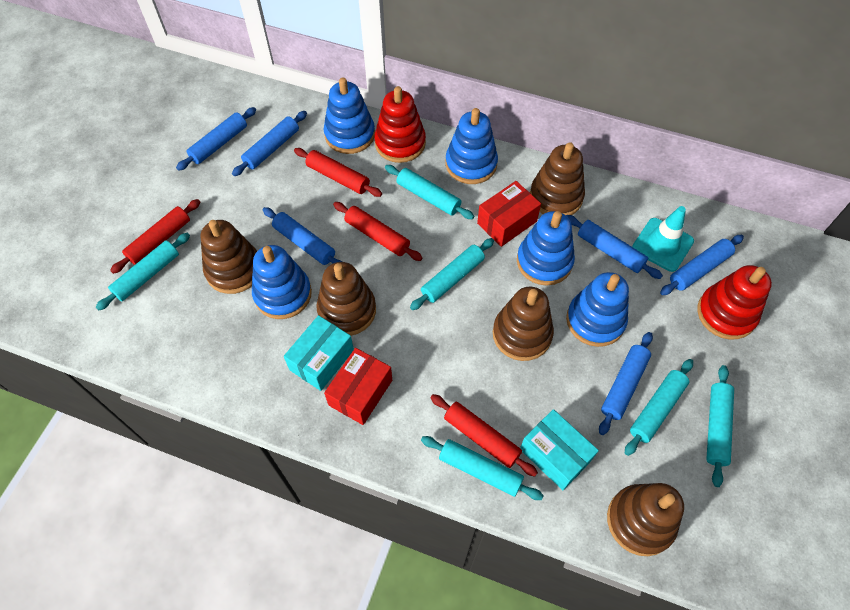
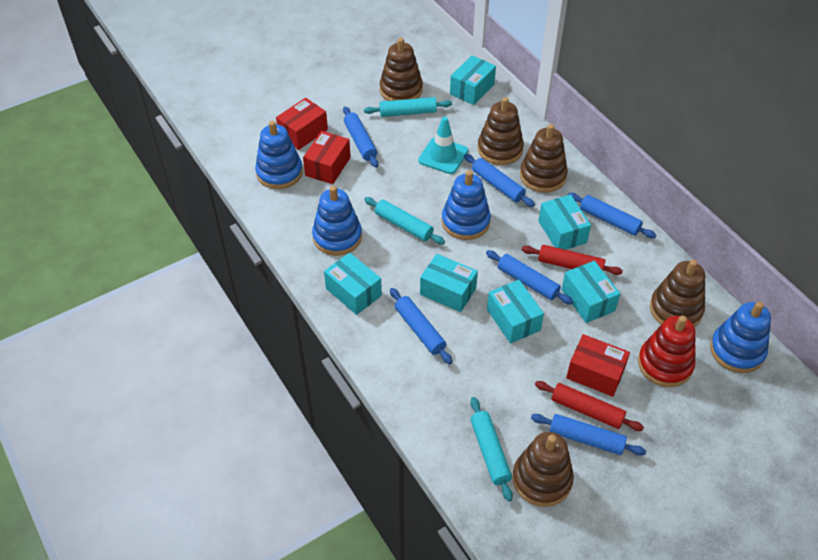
blue stacking toy: 5 -> 4
red box: 2 -> 3
red rolling pin: 4 -> 2
red stacking toy: 2 -> 1
turquoise box: 2 -> 6
turquoise rolling pin: 6 -> 3

